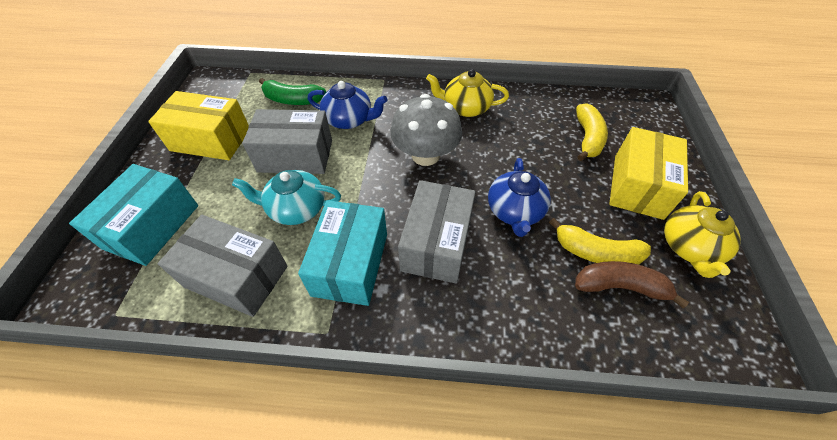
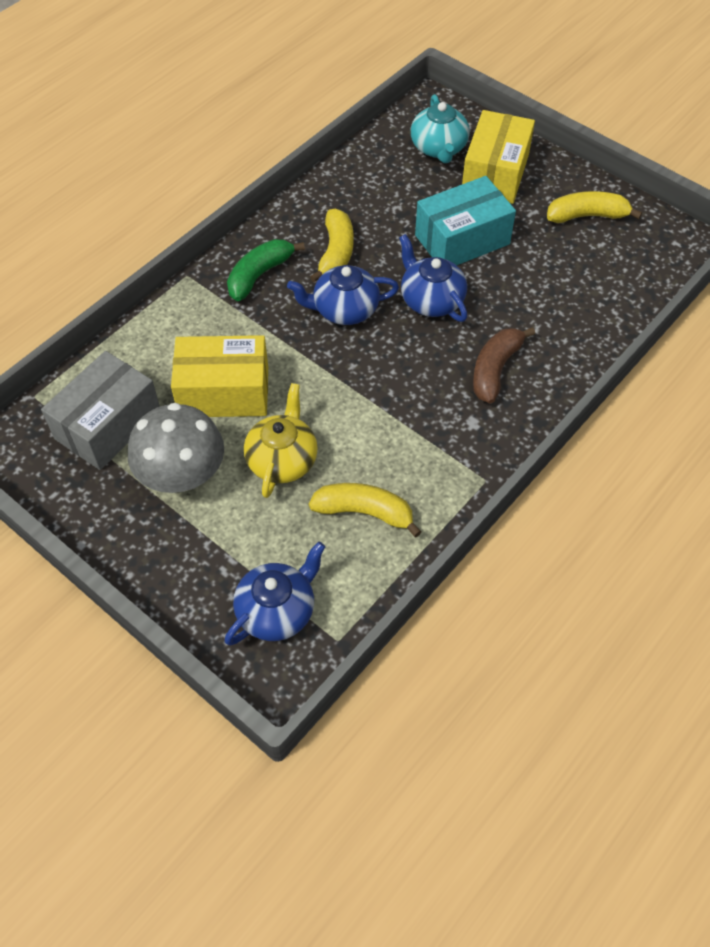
blue teapot: 2 -> 3
grey box: 3 -> 1
turquoise box: 2 -> 1
yellow banana: 2 -> 3
yellow teapot: 2 -> 1

